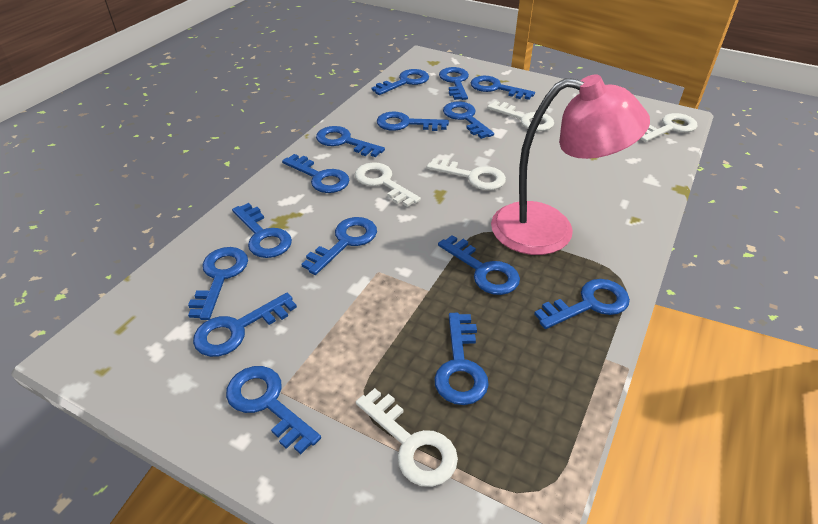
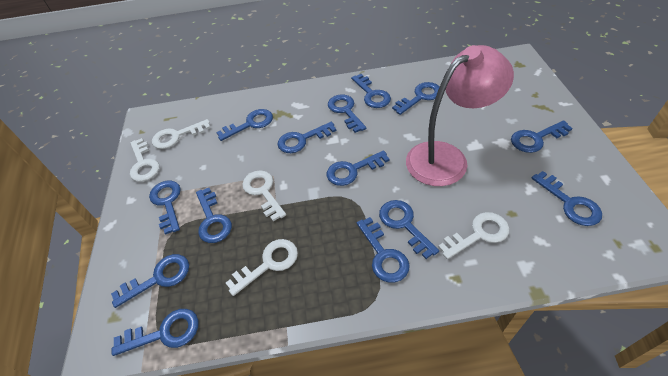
blue key: 15 -> 14

